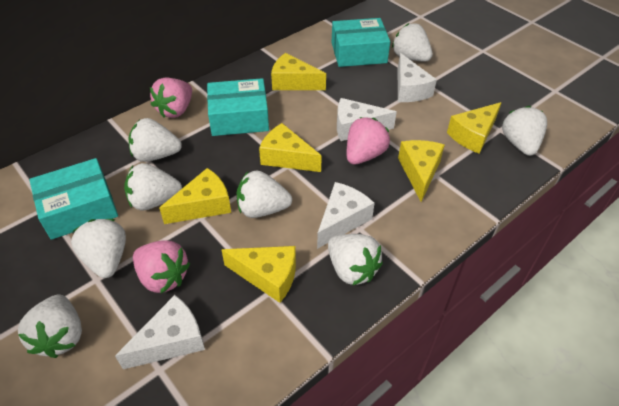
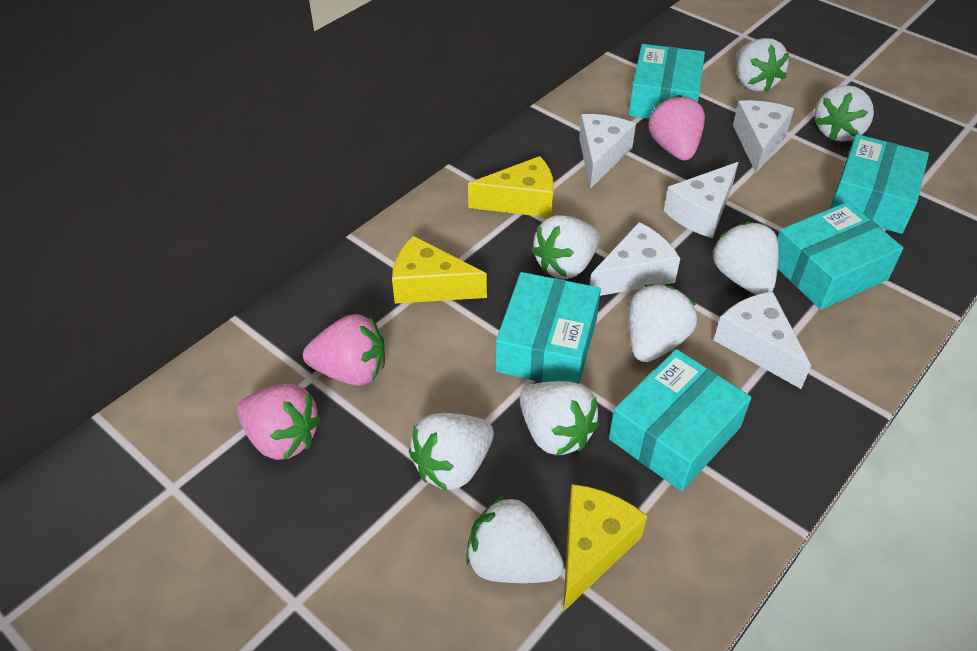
turquoise box: 3 -> 5
white cheese: 4 -> 5
yellow cheese: 6 -> 3

